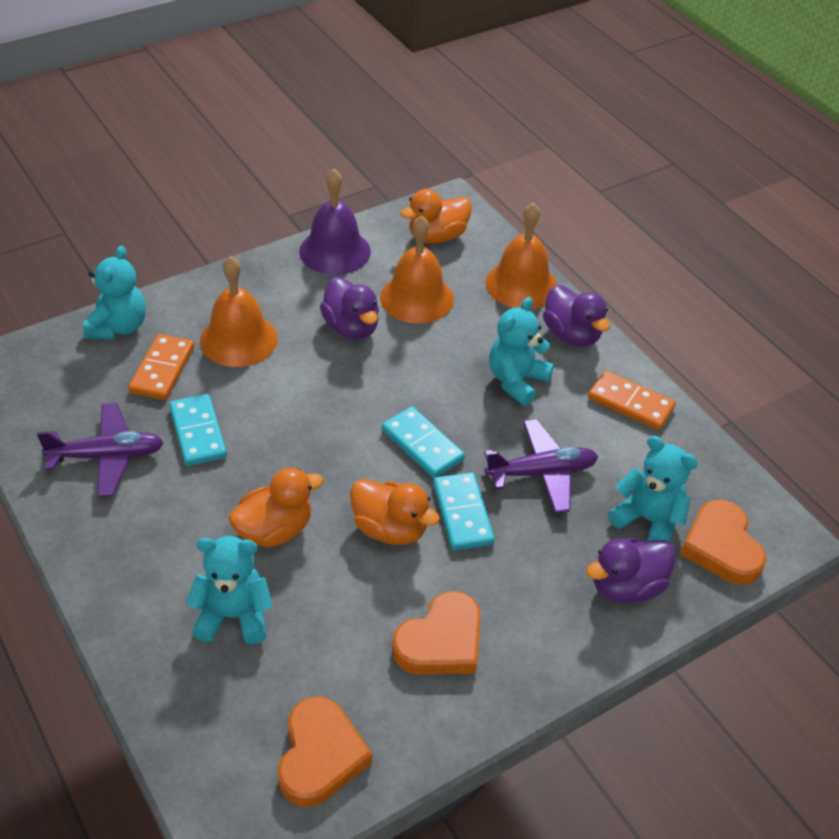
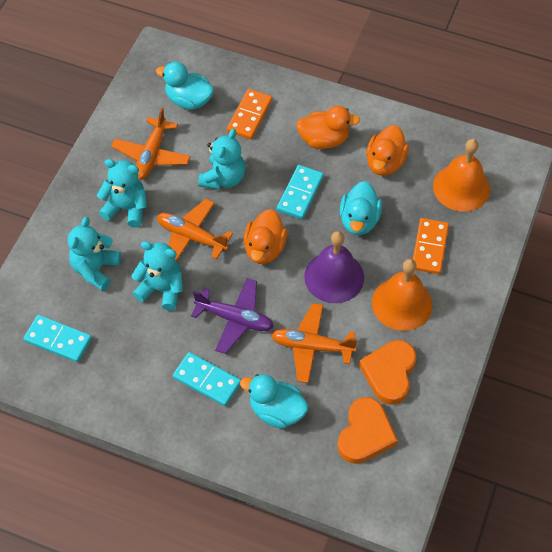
orange bell: 3 -> 2
orange heart: 3 -> 2
orange plane: 0 -> 3
purple duck: 3 -> 0
purple plane: 2 -> 1
turquoise duck: 0 -> 3

